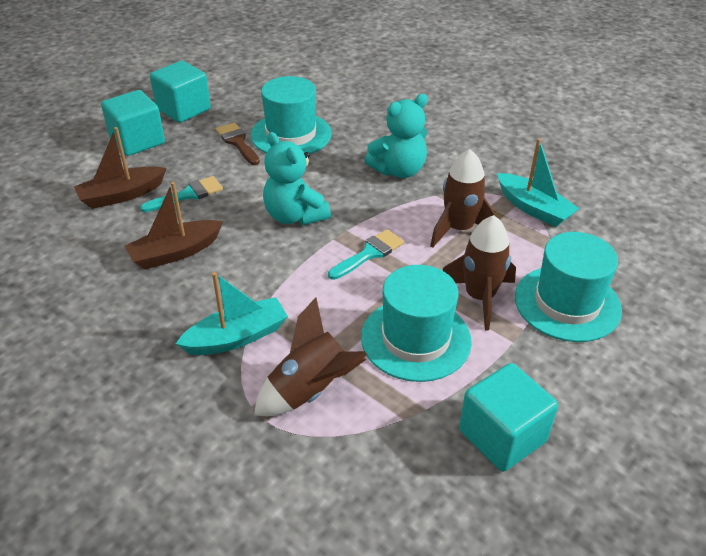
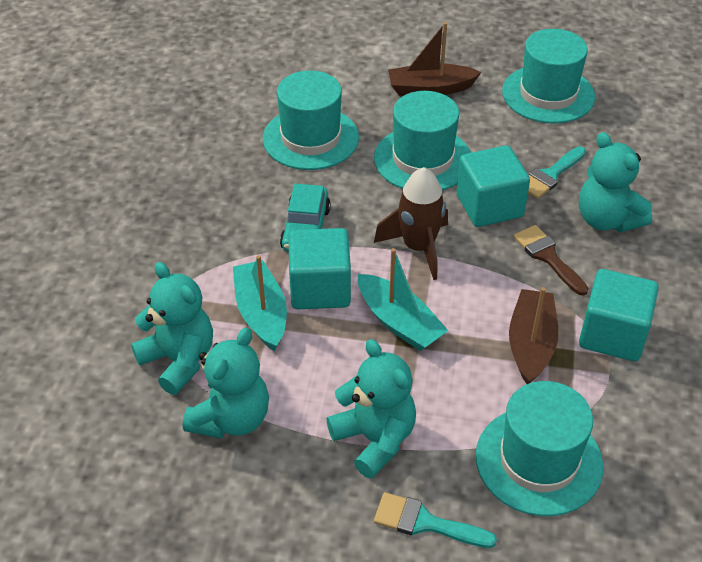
brown rocket: 3 -> 1
turquoise car: 0 -> 1
turquoise hat: 3 -> 4
turquoise teddy bear: 2 -> 4

